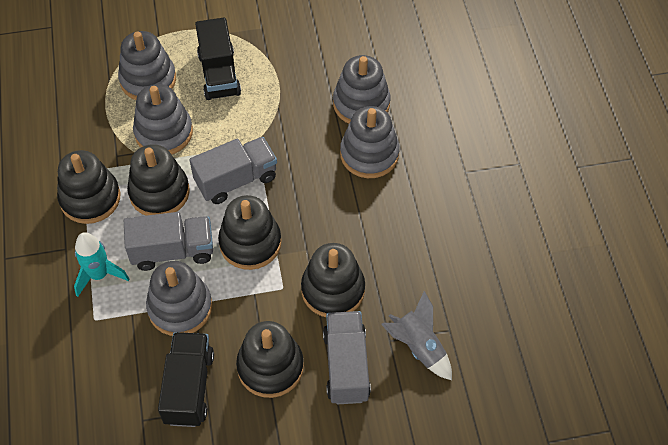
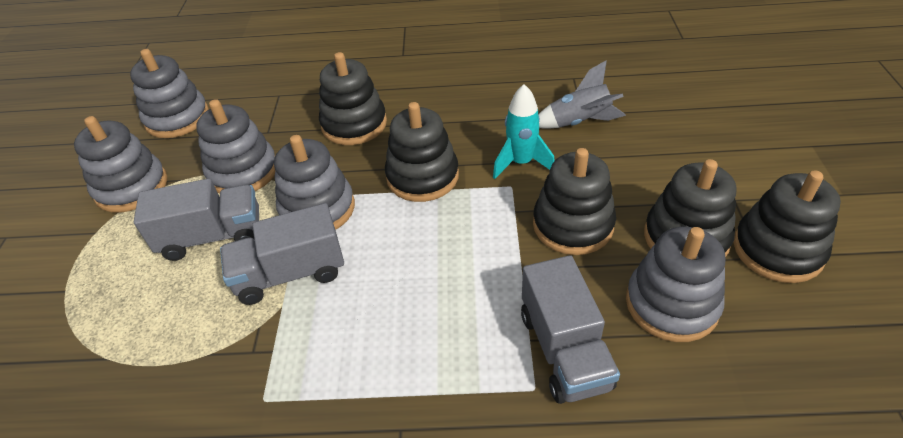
black truck: 2 -> 0

